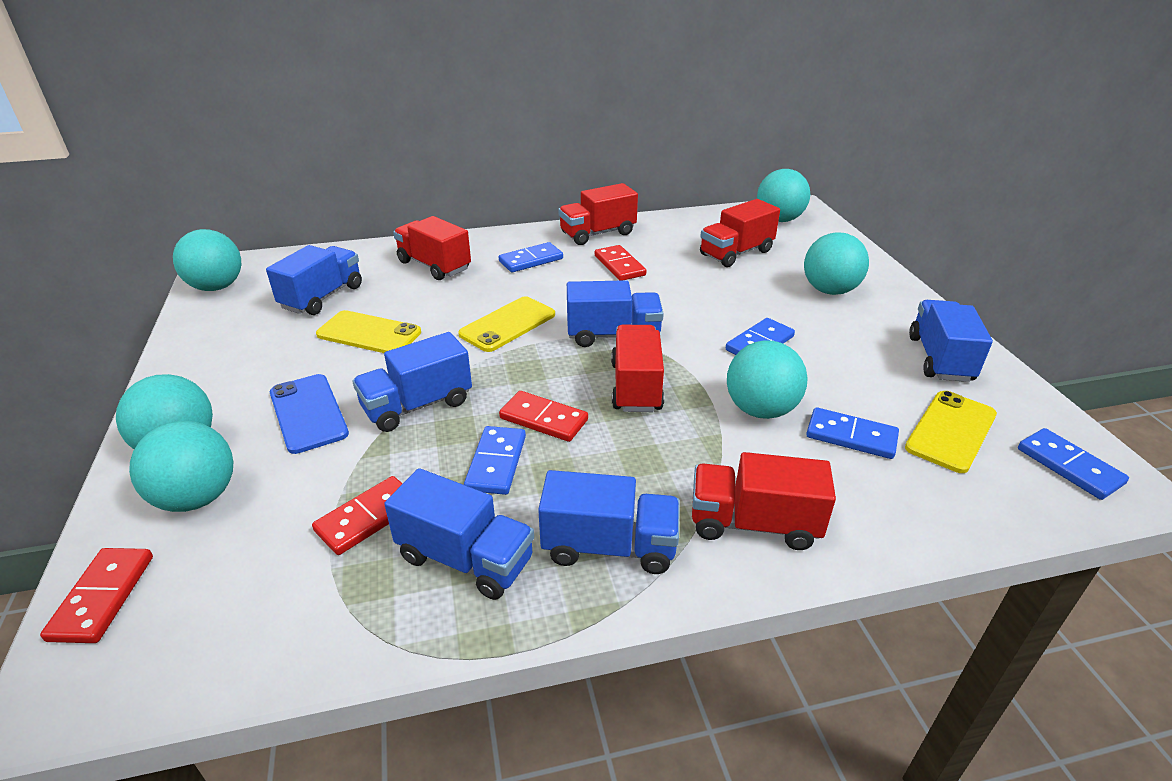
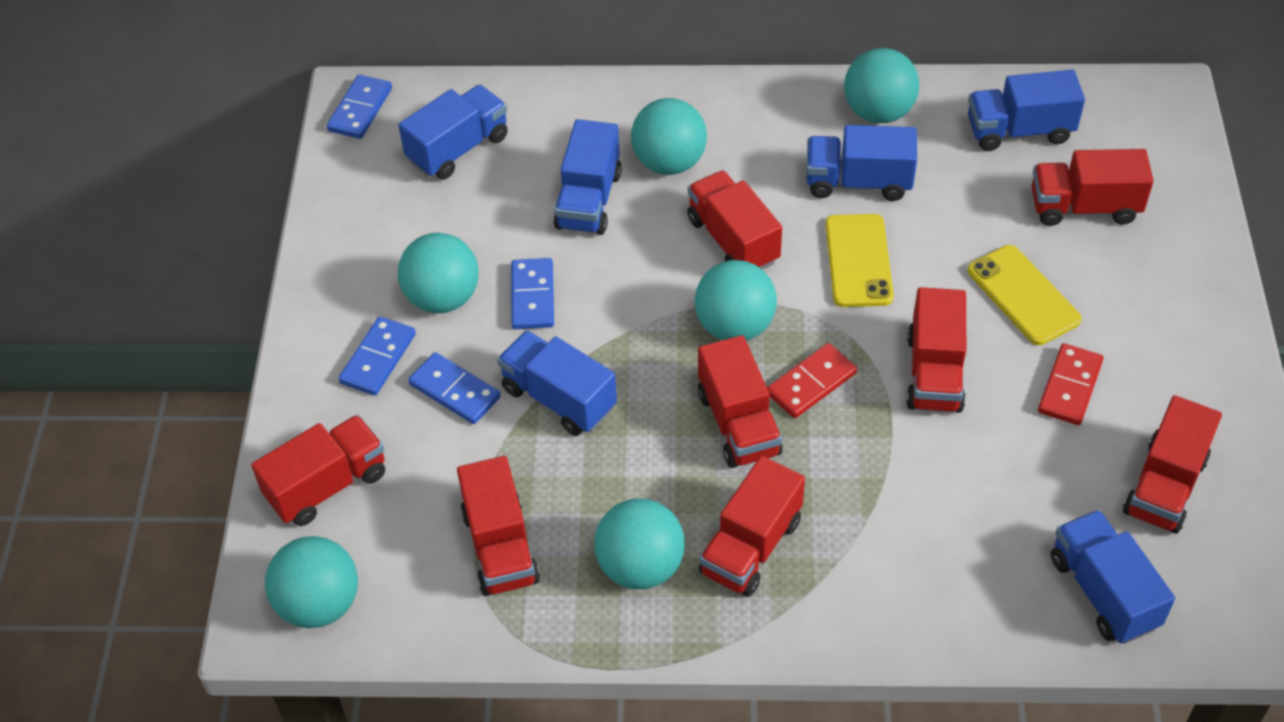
blue domino: 5 -> 4
blue phone: 1 -> 0
red domino: 4 -> 2
red truck: 5 -> 8
yellow phone: 3 -> 2

